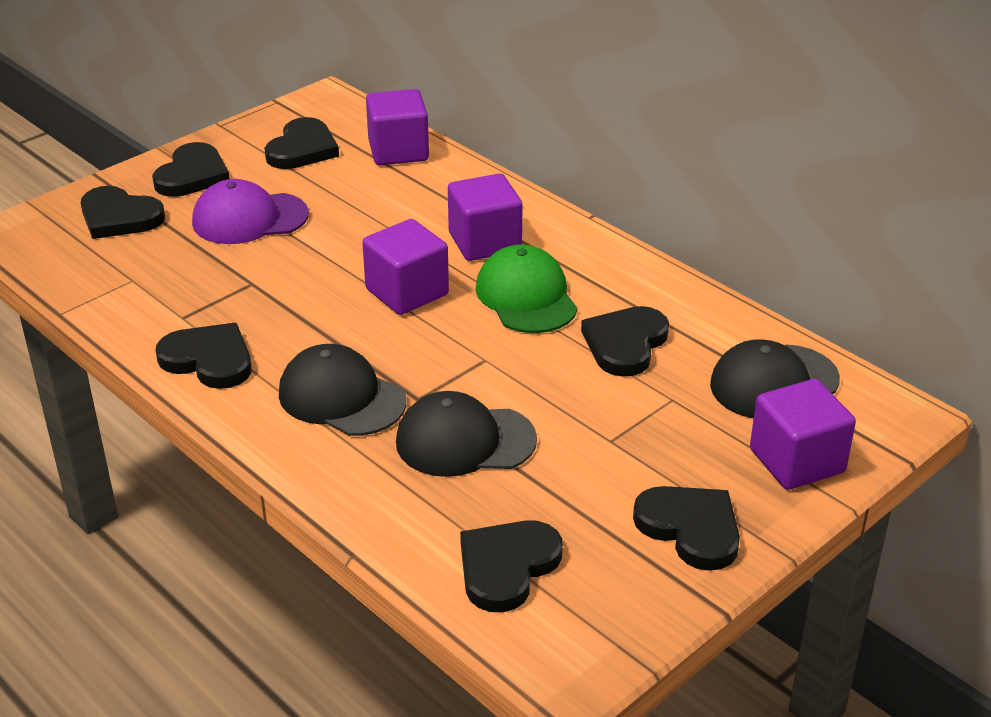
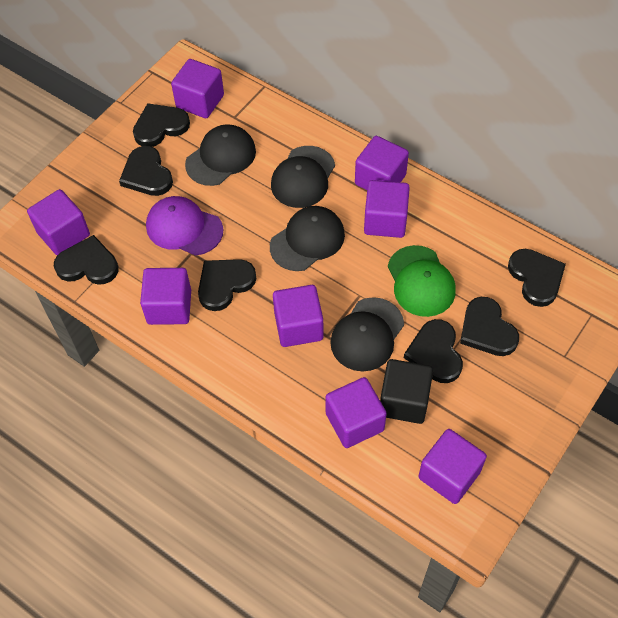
black cap: 3 -> 4
black cube: 0 -> 1
purple cube: 4 -> 8

